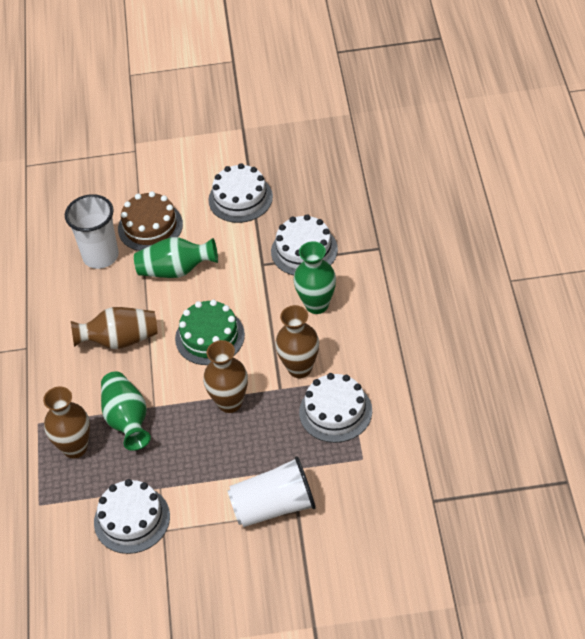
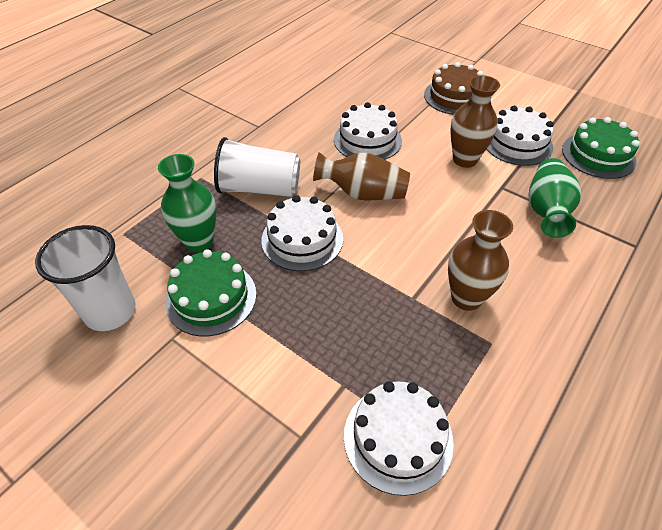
brown vase: 4 -> 3
green cake: 1 -> 2
green vase: 3 -> 2

